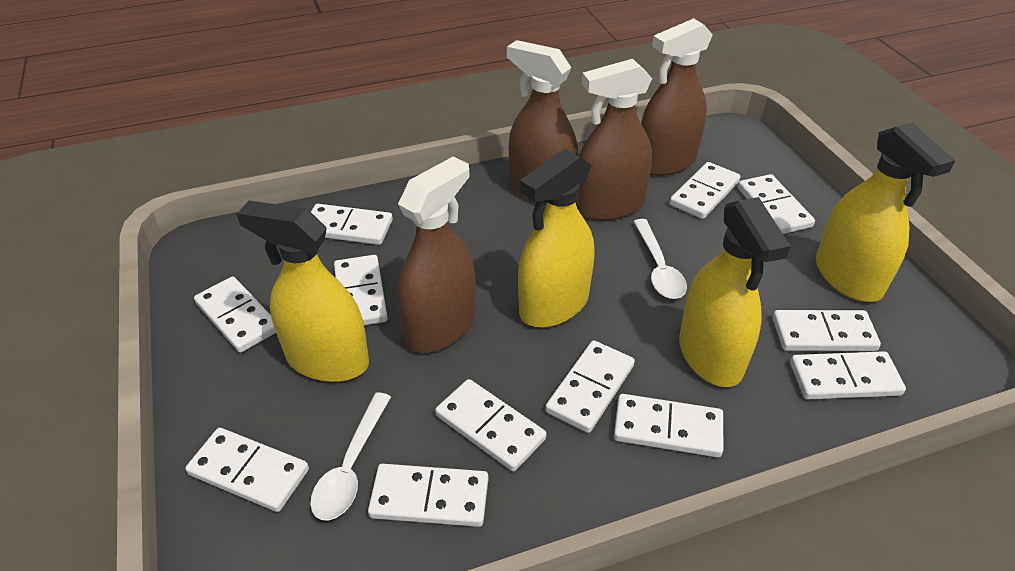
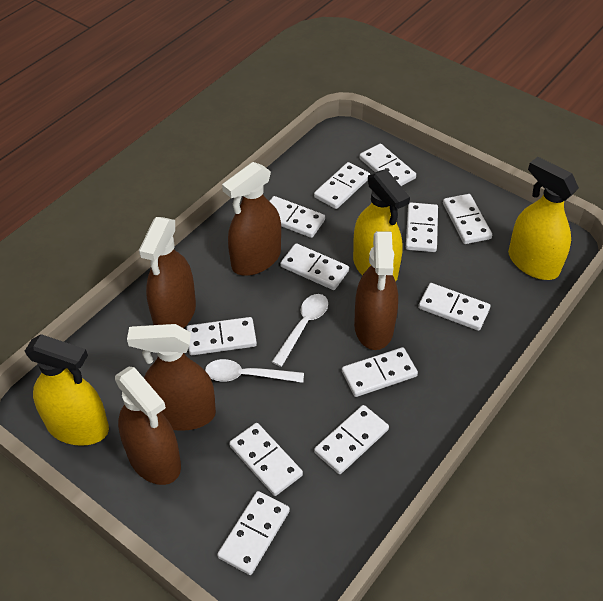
brown spray bottle: 4 -> 5
yellow spray bottle: 4 -> 3

